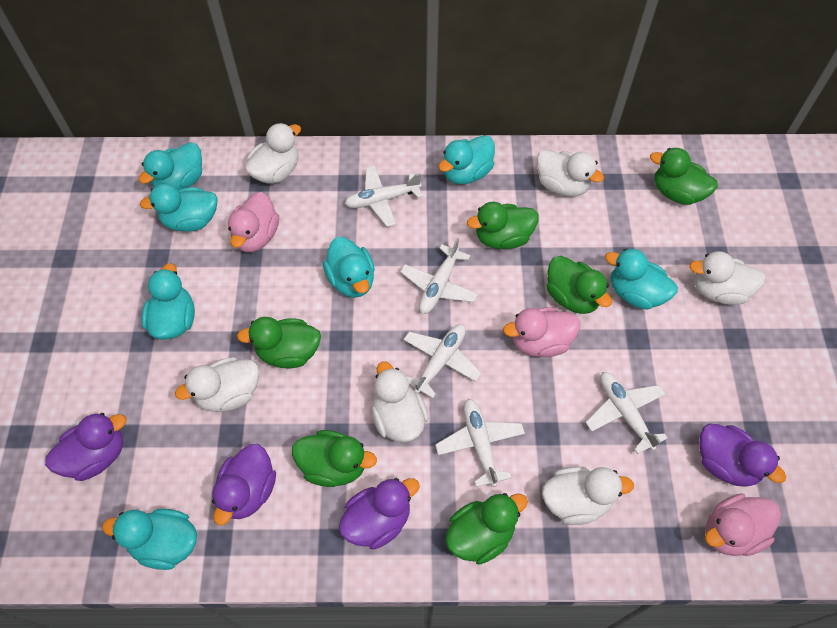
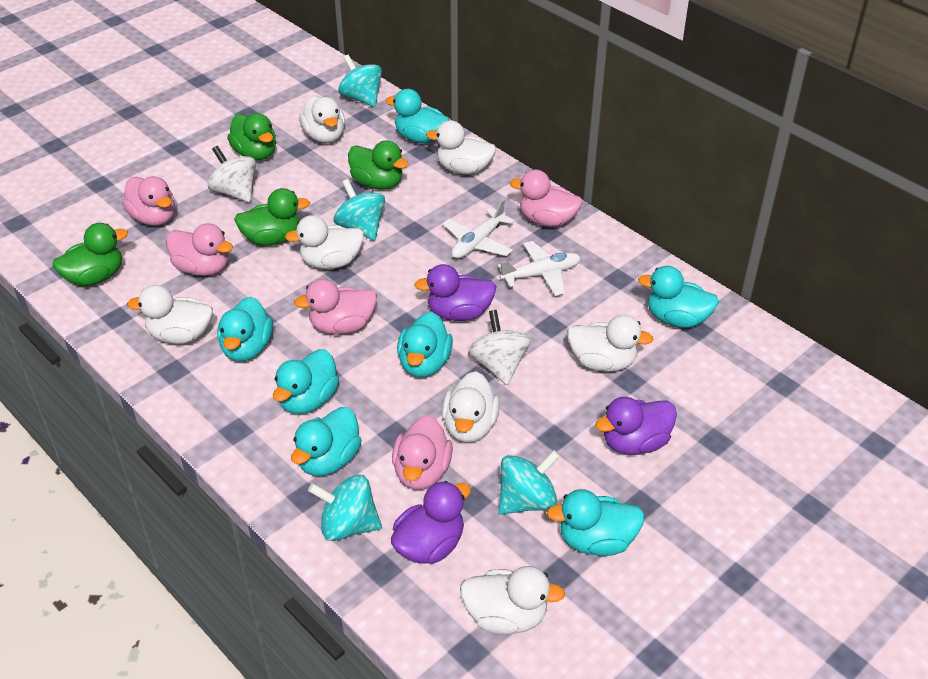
green duck: 6 -> 4
pink duck: 3 -> 5
purple duck: 4 -> 3
turquoise spinning top: 0 -> 4
white duck: 6 -> 7
white plane: 5 -> 2
white spinning top: 0 -> 2

